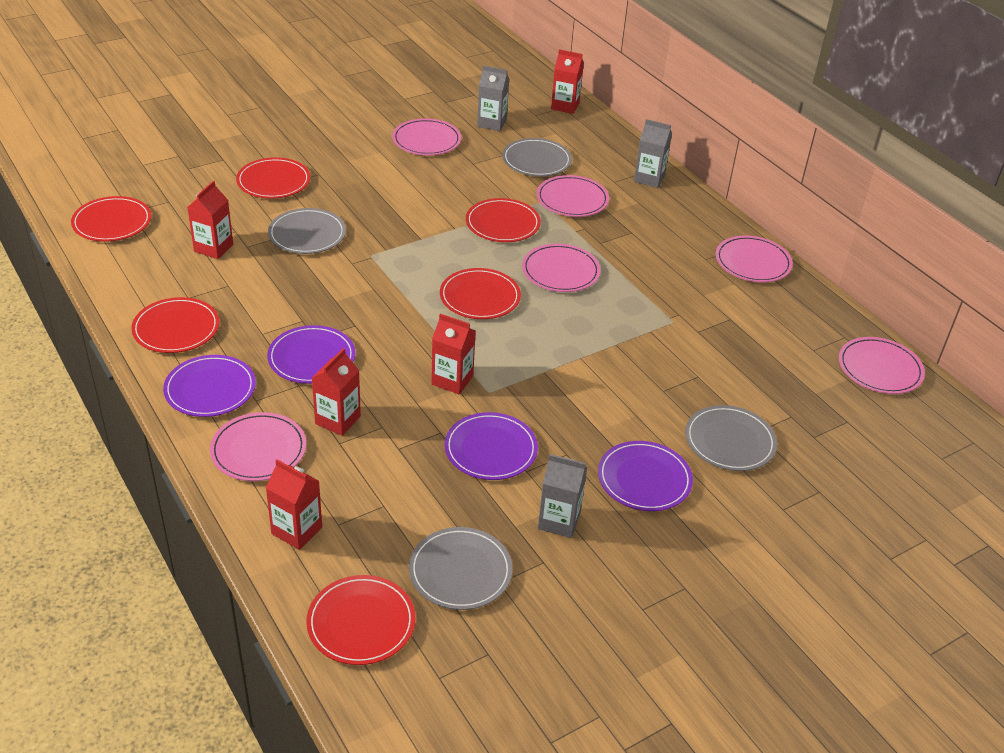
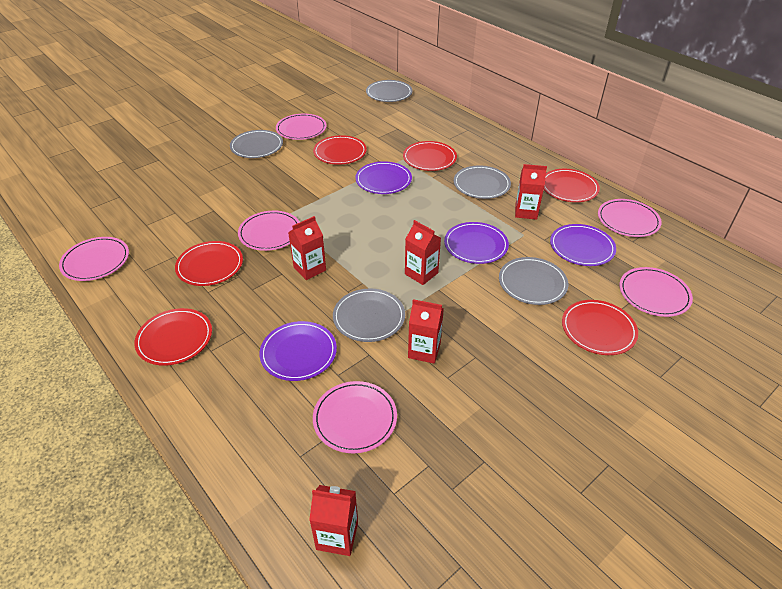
grey carton: 3 -> 0
grey plate: 4 -> 5

